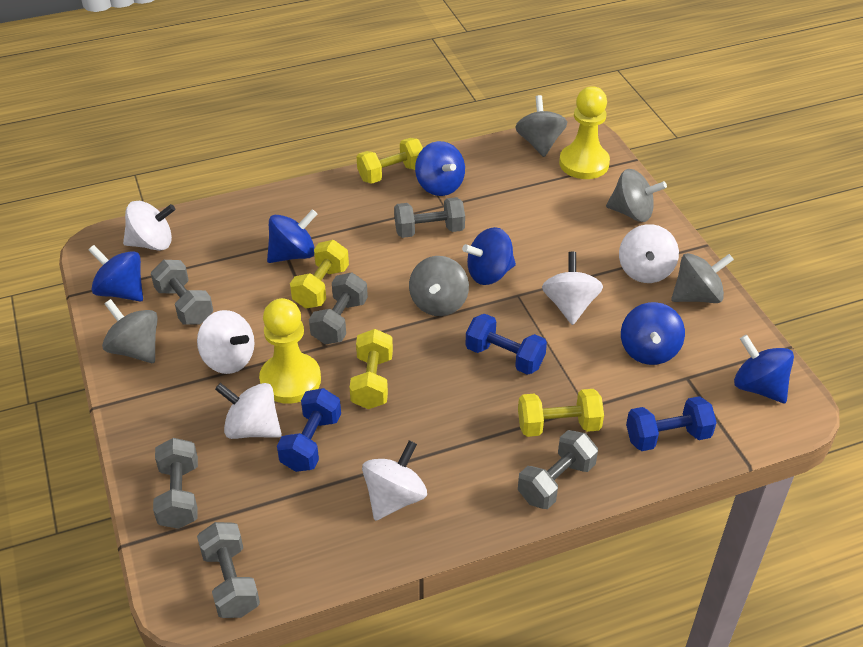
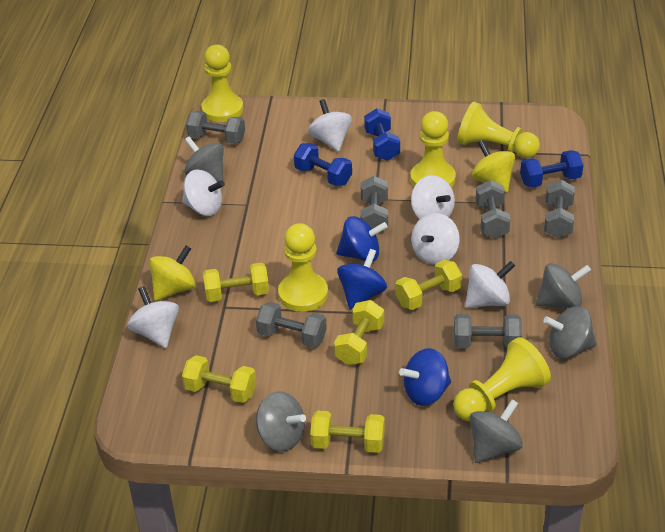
blue spinning top: 6 -> 3
yellow dumbbell: 4 -> 5
yellow pawn: 2 -> 5
yellow spinning top: 0 -> 2

